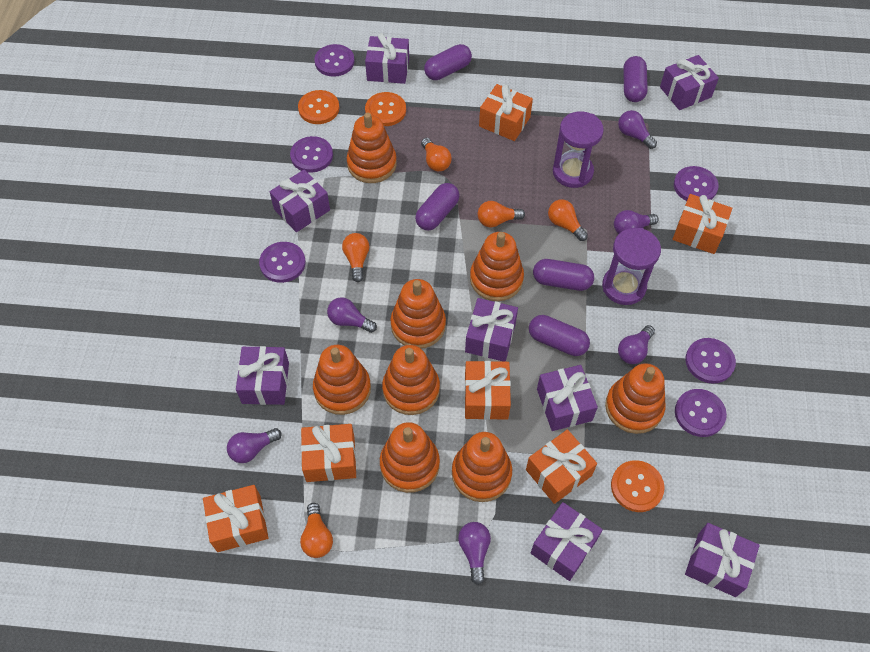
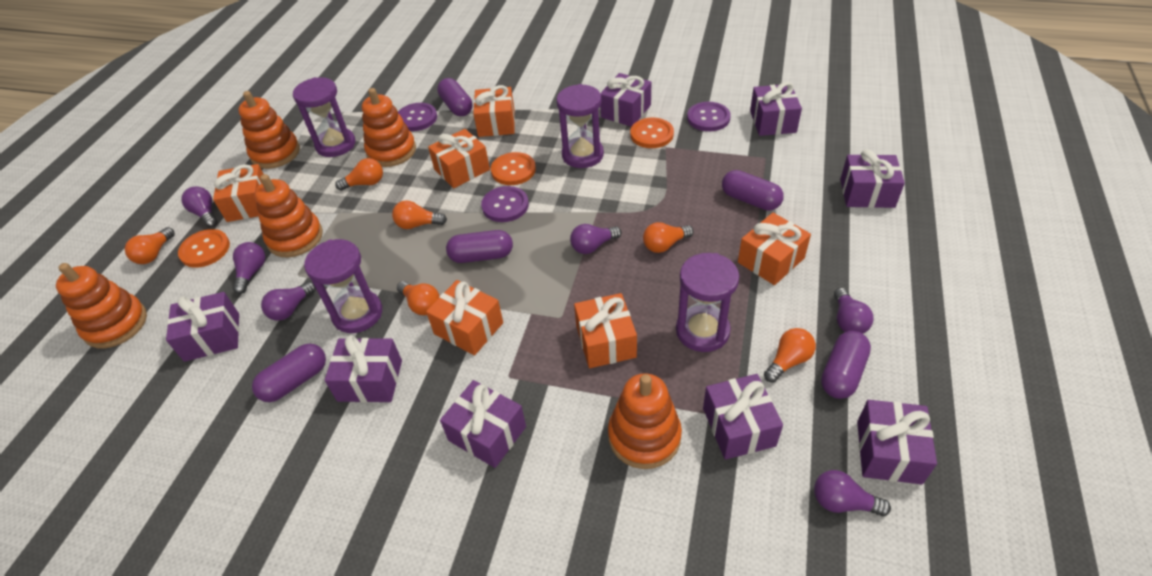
orange light bulb: 5 -> 6
orange stacking toy: 8 -> 5
purple button: 6 -> 3
purple hourglass: 2 -> 4

